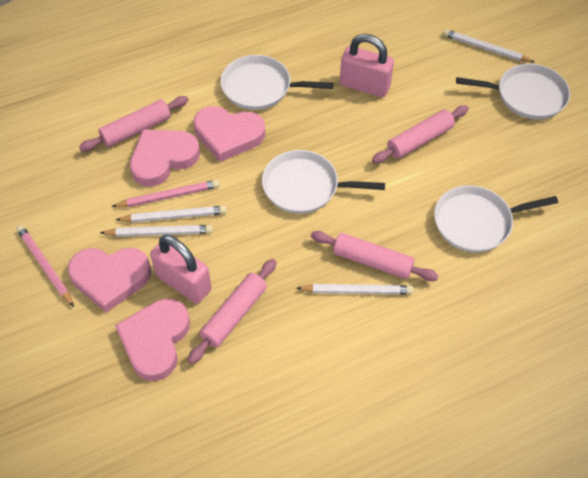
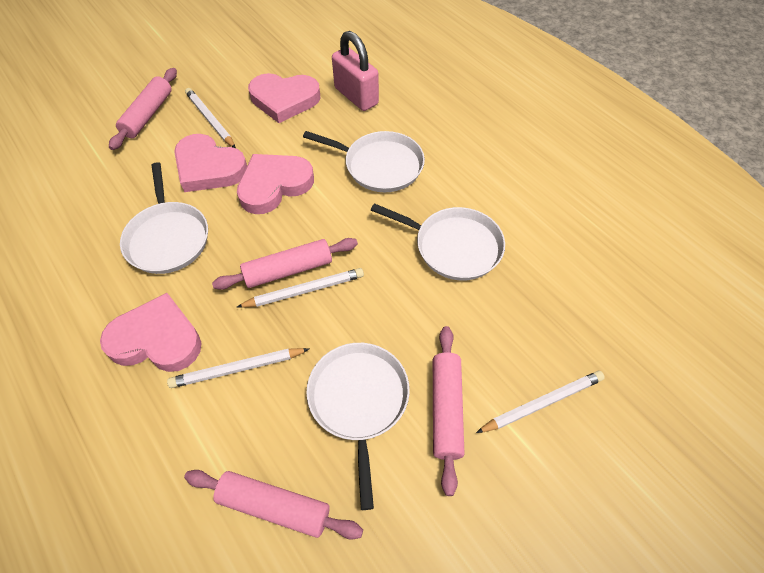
pink padlock: 2 -> 1
pink pencil: 2 -> 0

